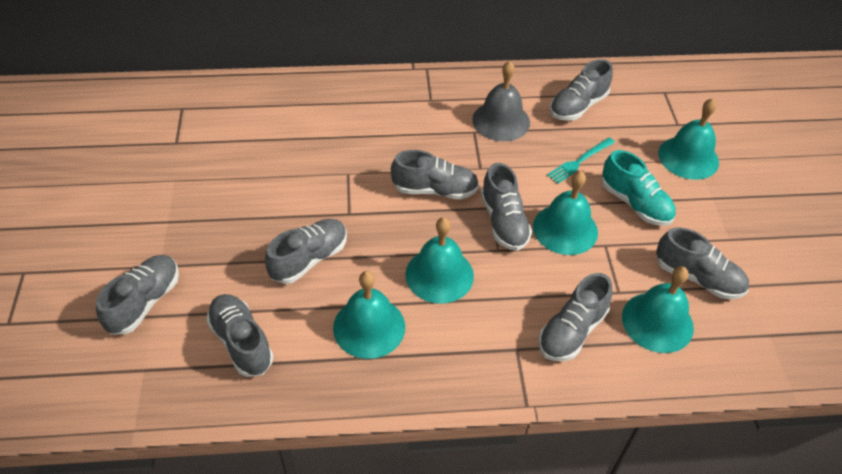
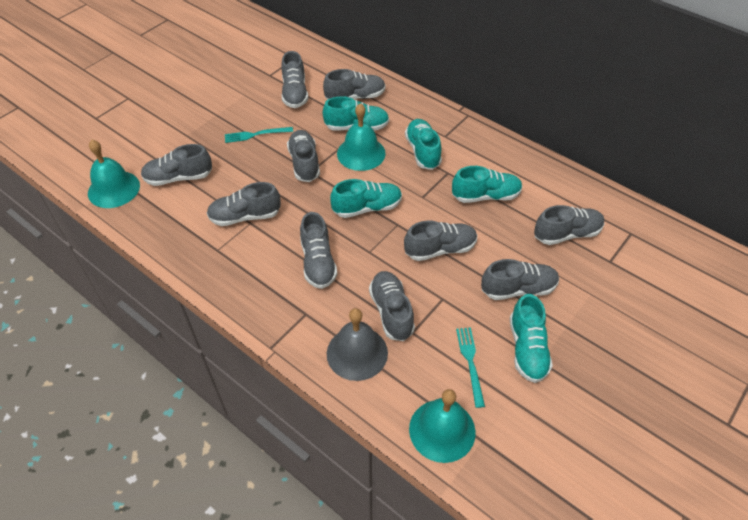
grey shoe: 8 -> 10
turquoise bell: 5 -> 3
turquoise fork: 1 -> 2
turquoise shoe: 1 -> 5

